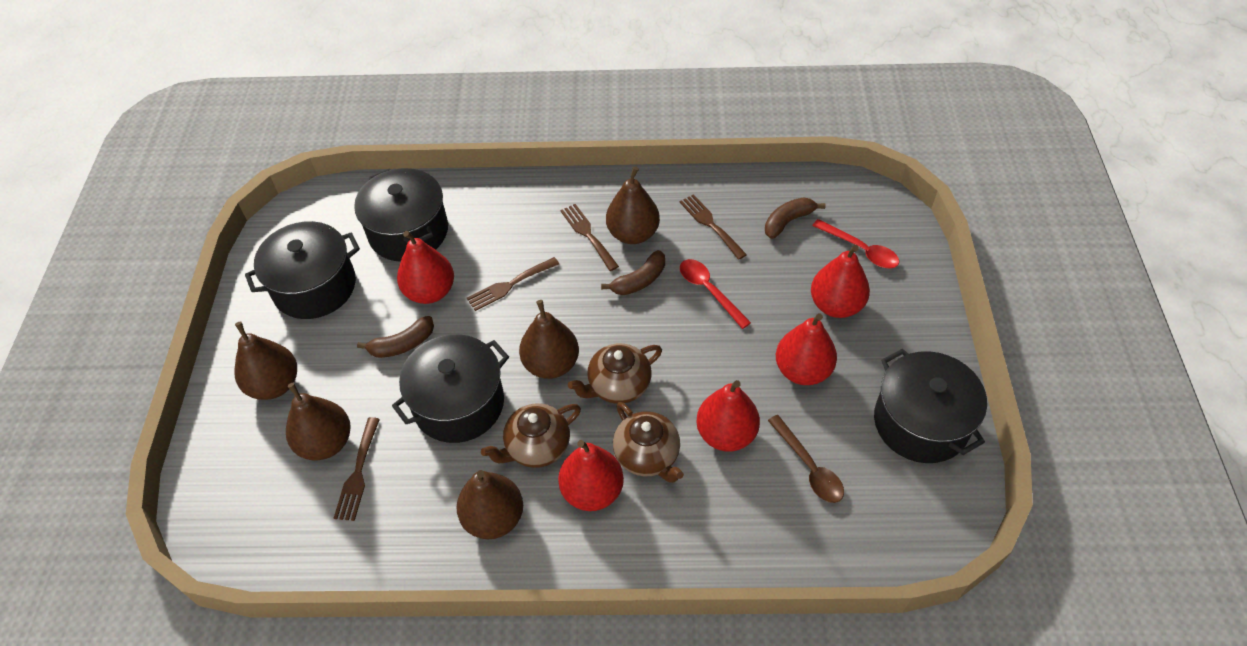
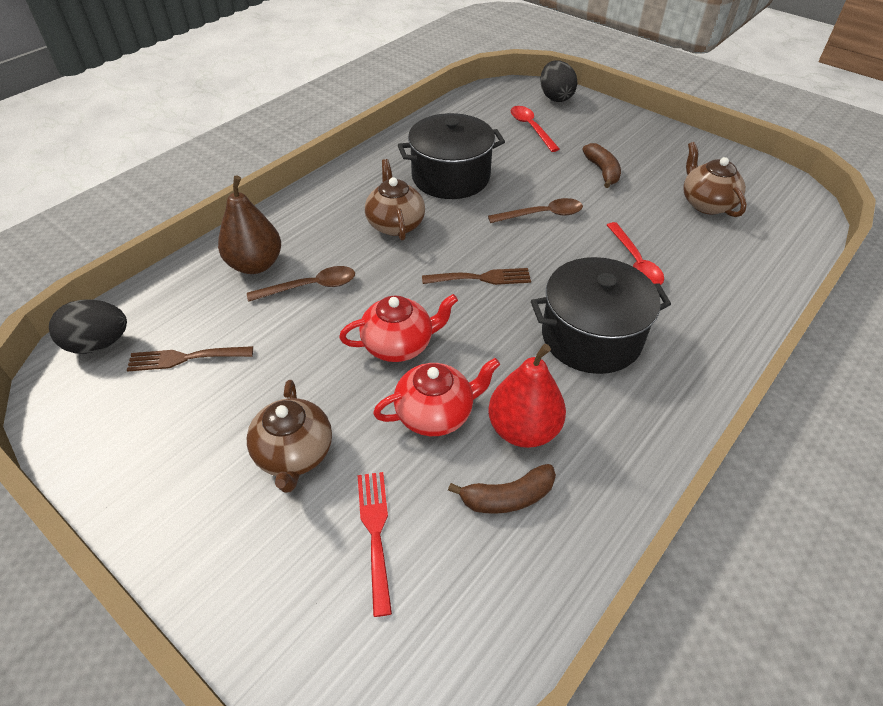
black egg: 0 -> 2
black pot: 4 -> 2
brown banana: 3 -> 2
brown fork: 4 -> 2
brown pear: 5 -> 1
brown spoon: 1 -> 2
red fork: 0 -> 1
red pear: 5 -> 1
red teapot: 0 -> 2

